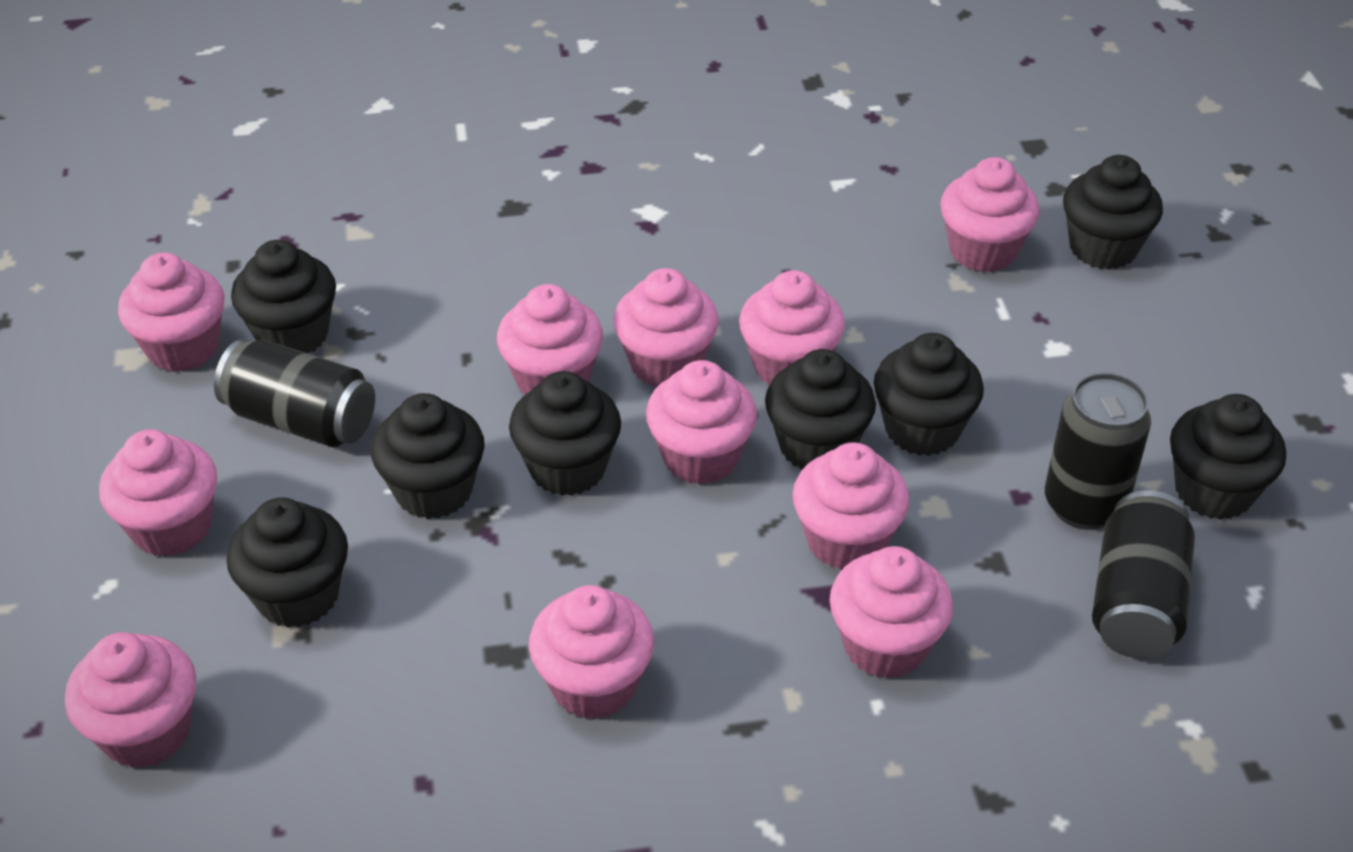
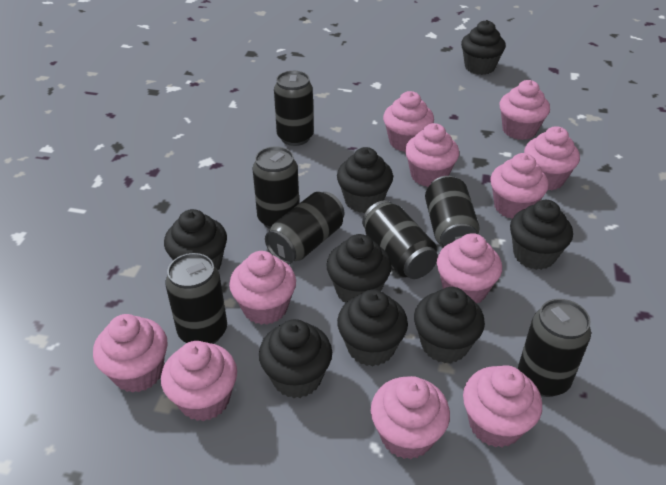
black can: 3 -> 7

